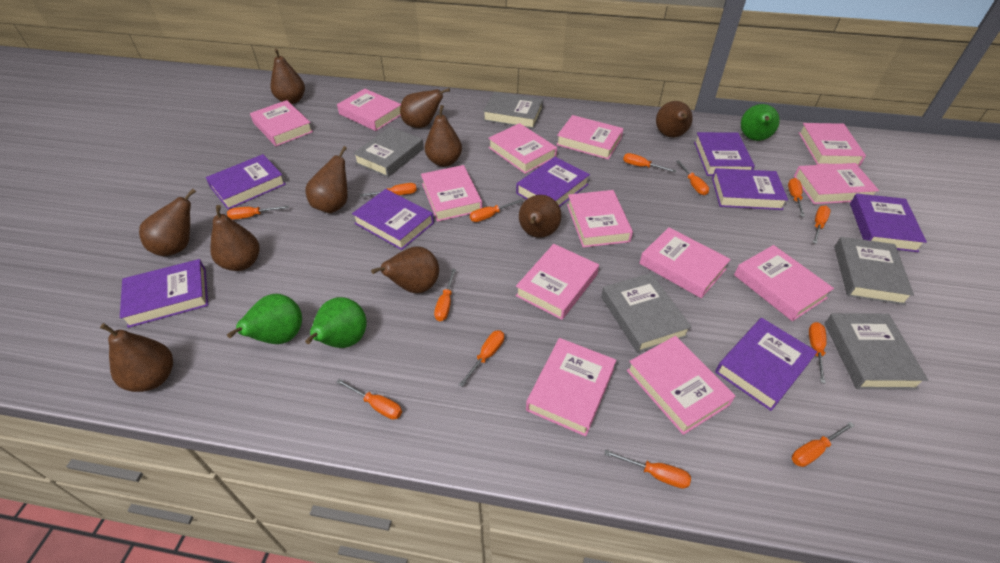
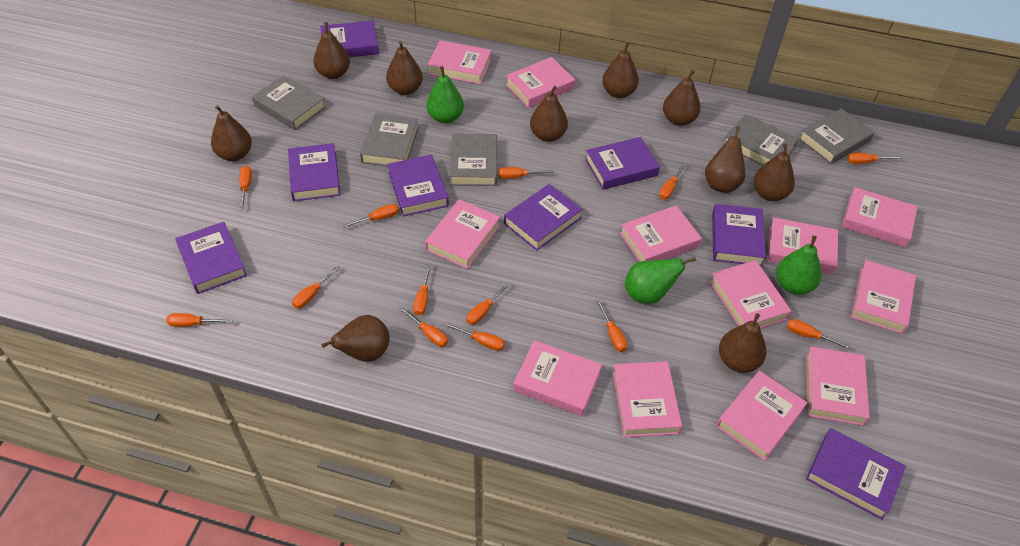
pink book: 13 -> 12

